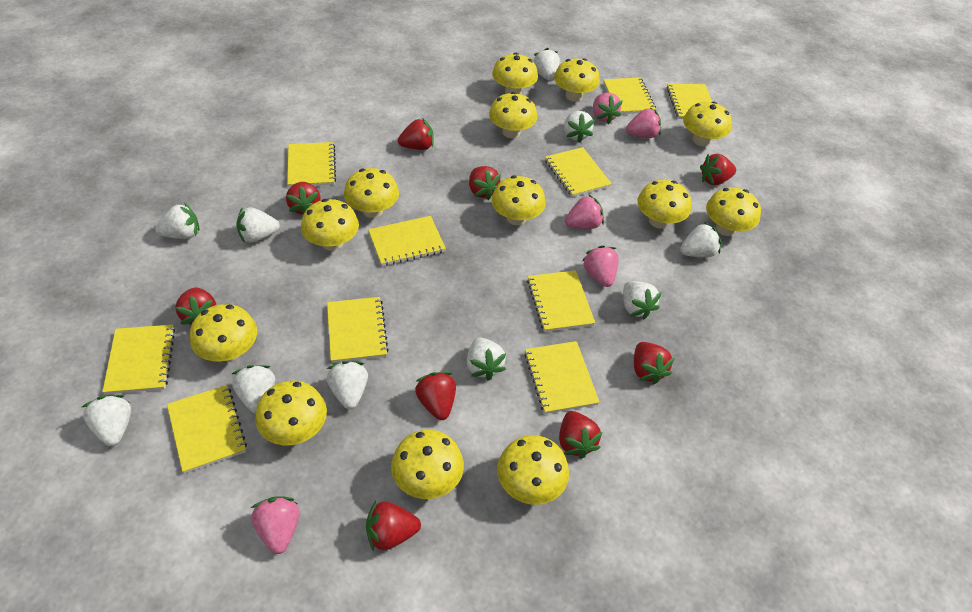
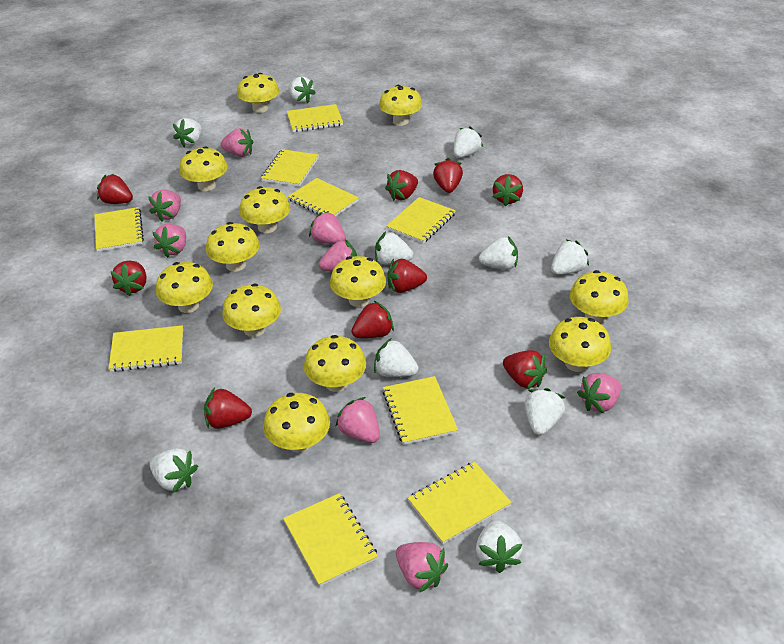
pink strawberry: 5 -> 8
yellow mushroom: 13 -> 12
yellow notebook: 10 -> 9

